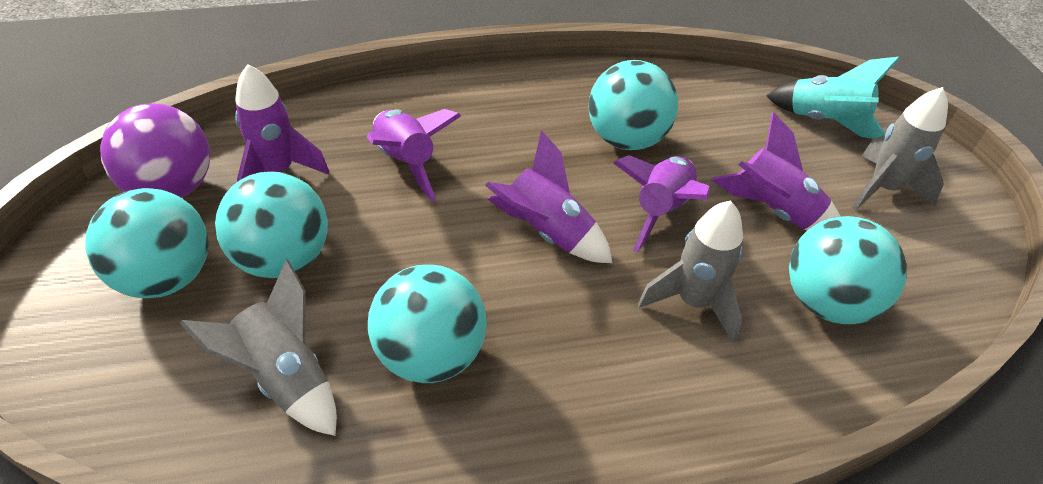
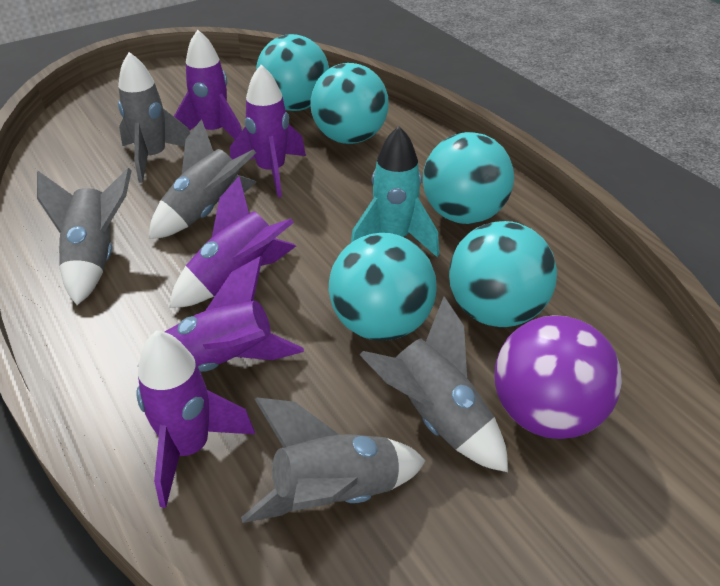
grey rocket: 3 -> 5

